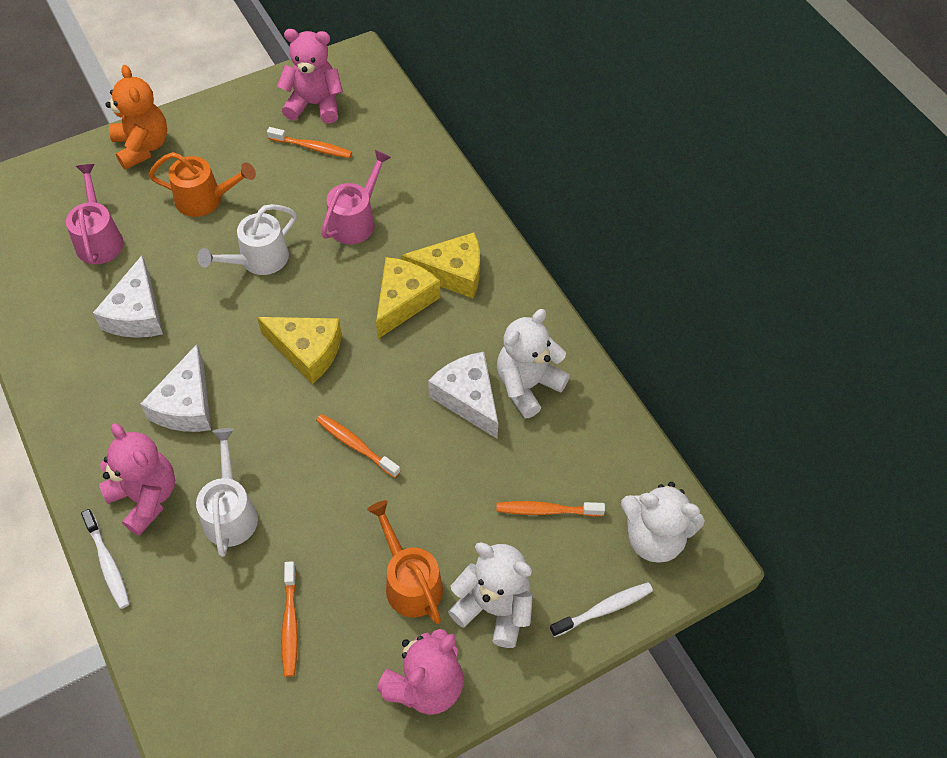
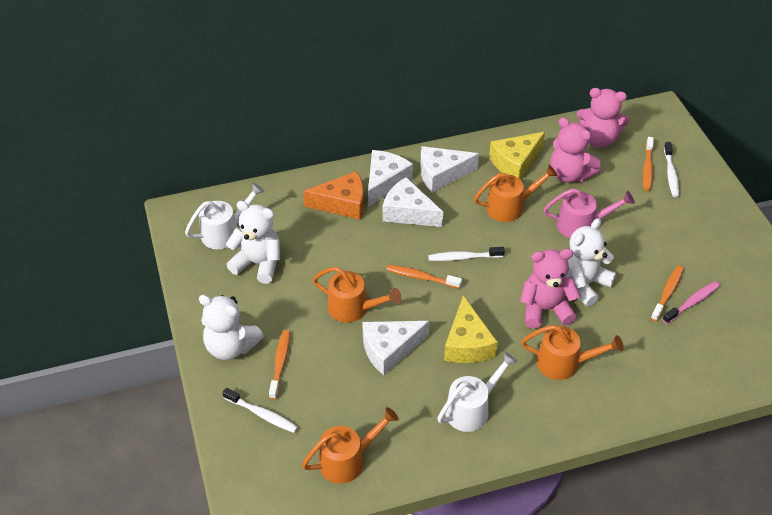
orange cheese: 0 -> 1
orange teddy bear: 1 -> 0
orange watering can: 2 -> 4
pink toothbrush: 0 -> 1
pink watering can: 2 -> 1
white cheese: 3 -> 4
white toothbrush: 2 -> 3
yellow cheese: 3 -> 2

